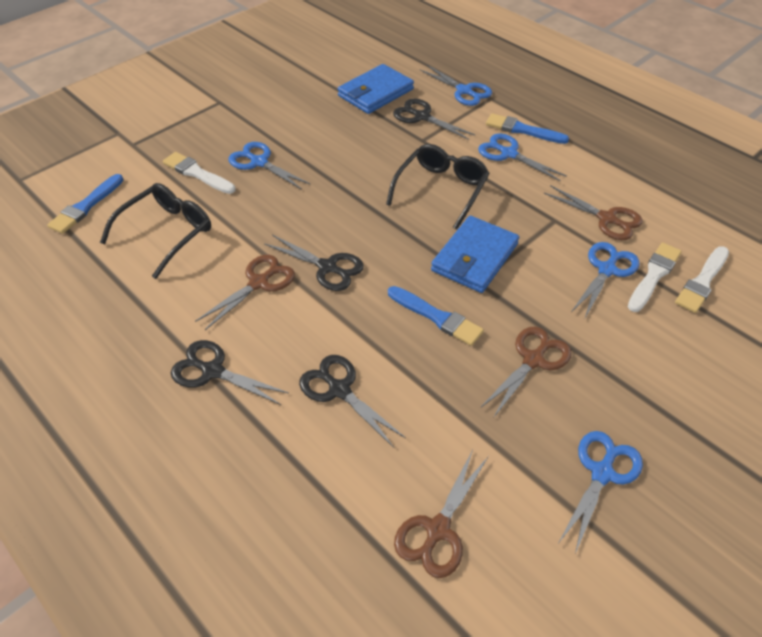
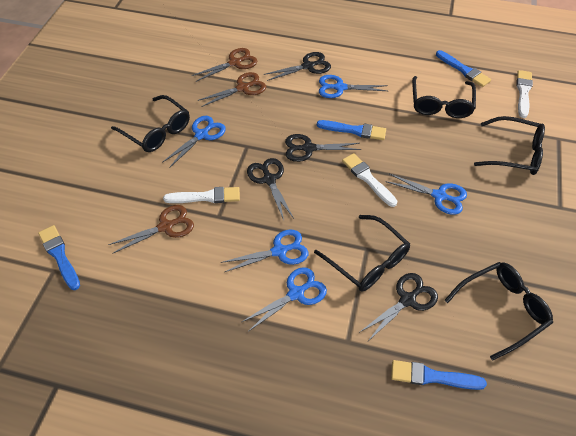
black glasses: 2 -> 5
blue brush: 3 -> 4
blue wallet: 2 -> 0
brown scissors: 4 -> 3

